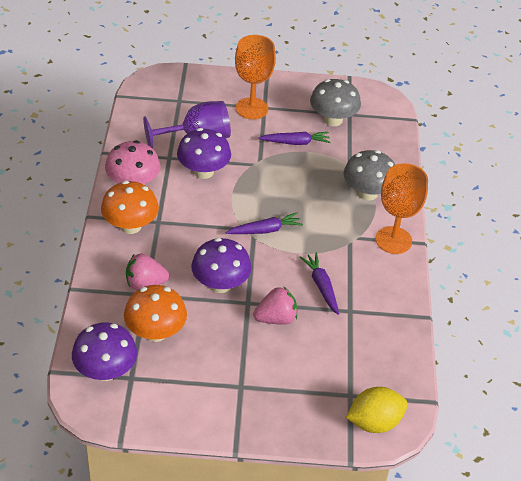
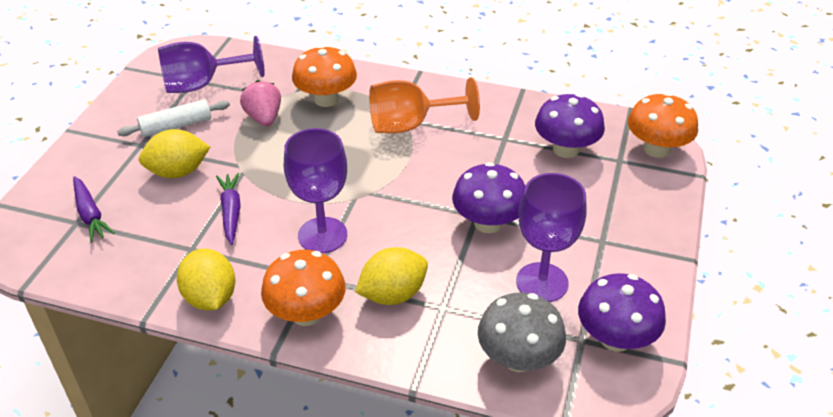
grey mushroom: 2 -> 1
orange goblet: 2 -> 1
orange mushroom: 2 -> 3
pink mushroom: 1 -> 0
pink strawberry: 2 -> 1
purple carrot: 3 -> 2
purple goblet: 1 -> 3
white rolling pin: 0 -> 1
yellow lemon: 1 -> 3

